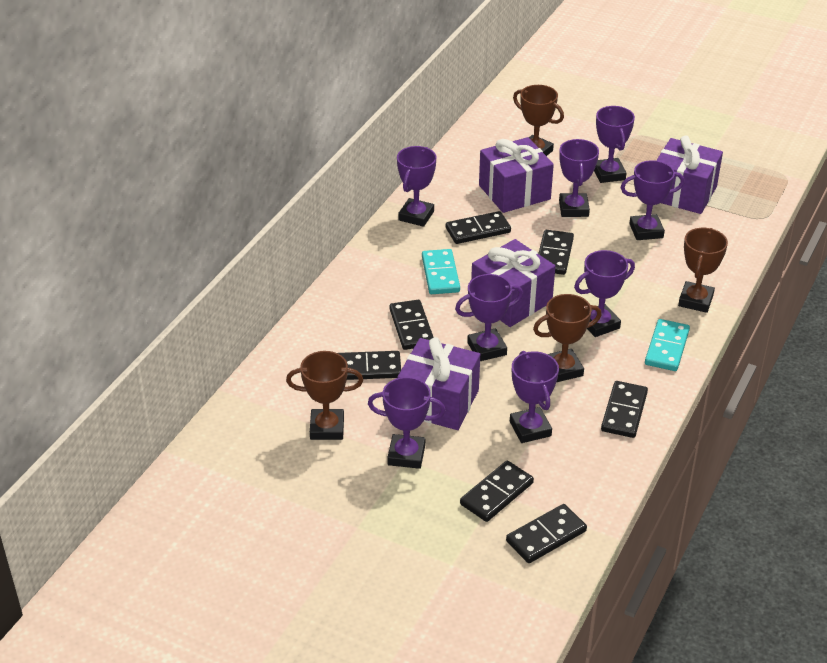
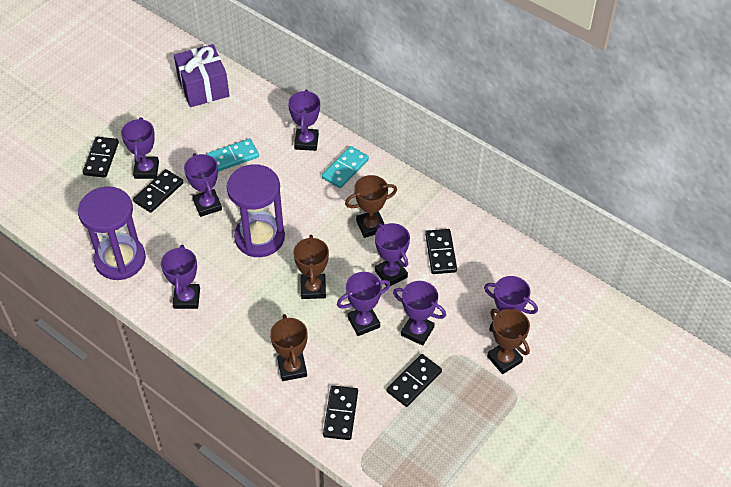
black domino: 7 -> 5
purple gift: 4 -> 1
purple hourglass: 0 -> 2

